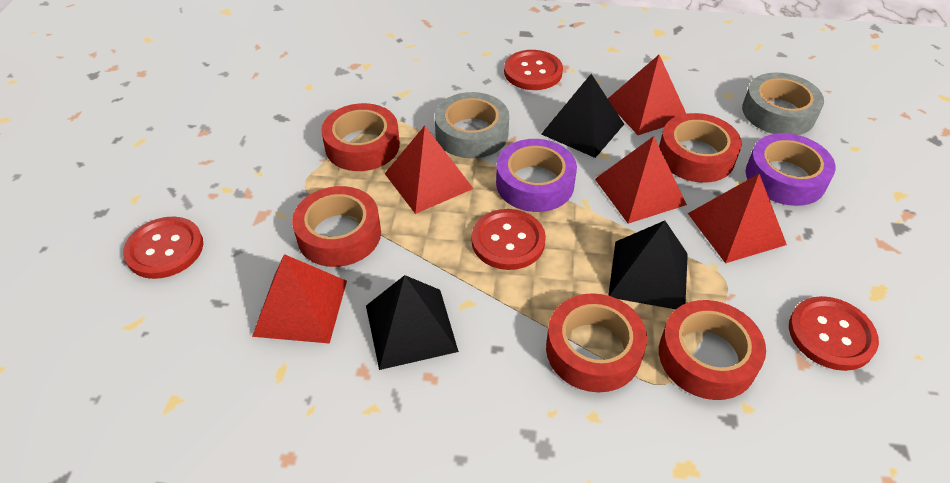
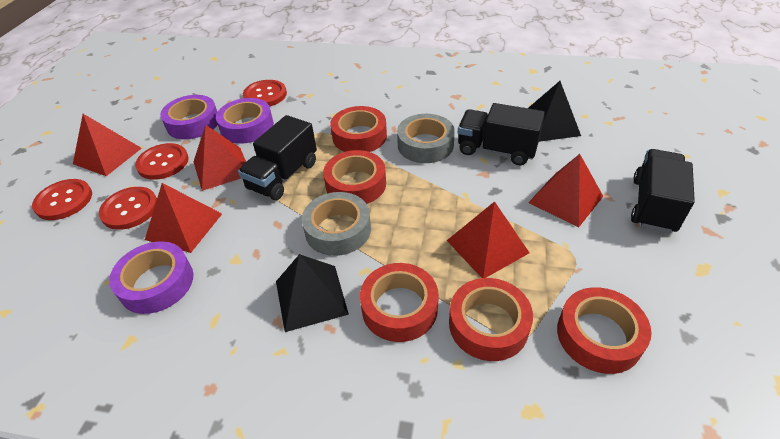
black pyramid: 3 -> 2
black truck: 0 -> 3
purple tape: 2 -> 3

